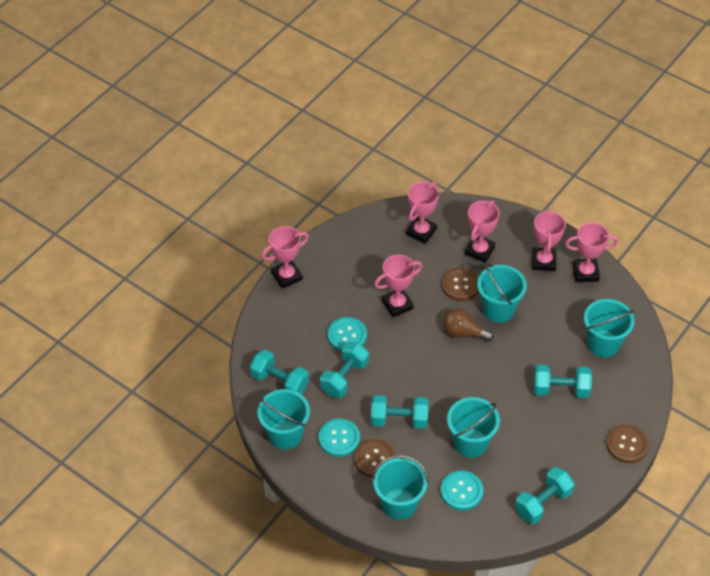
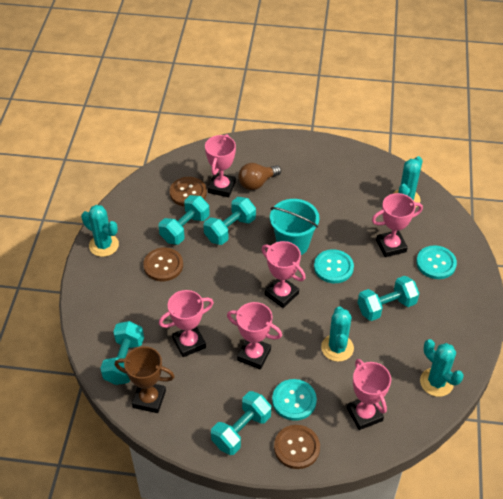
brown trophy: 0 -> 1
turquoise bucket: 5 -> 1
turquoise cactus: 0 -> 4

